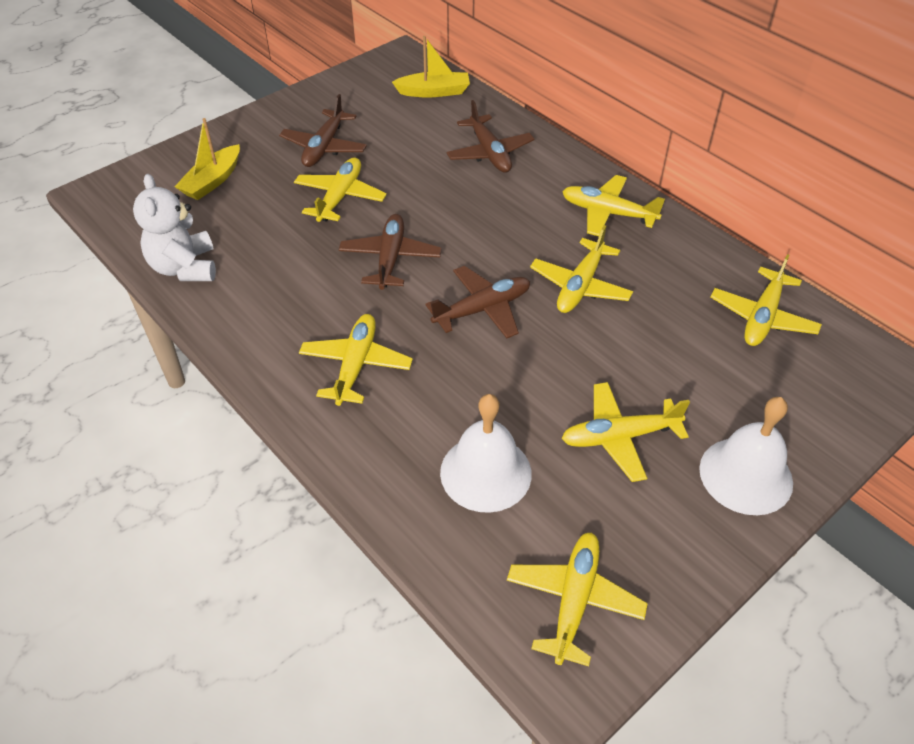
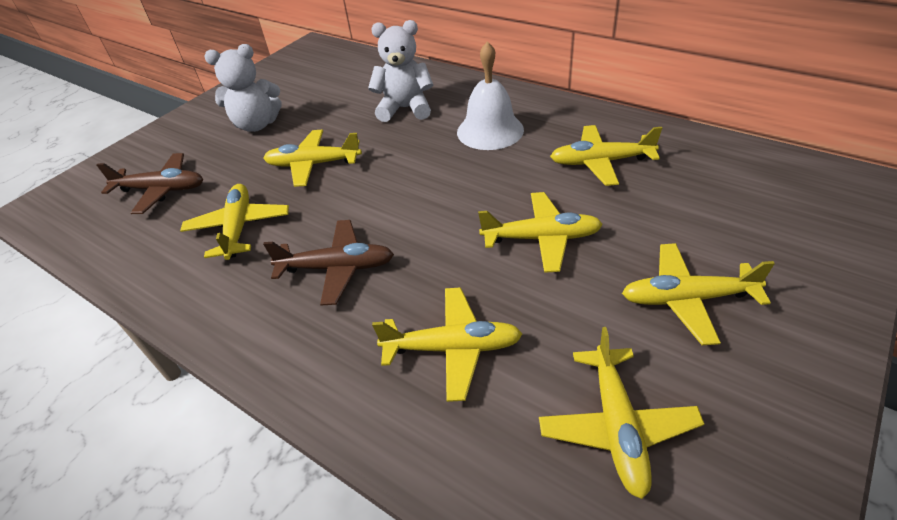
brown plane: 4 -> 2
white bell: 2 -> 1
white teddy bear: 1 -> 2
yellow boat: 2 -> 0

